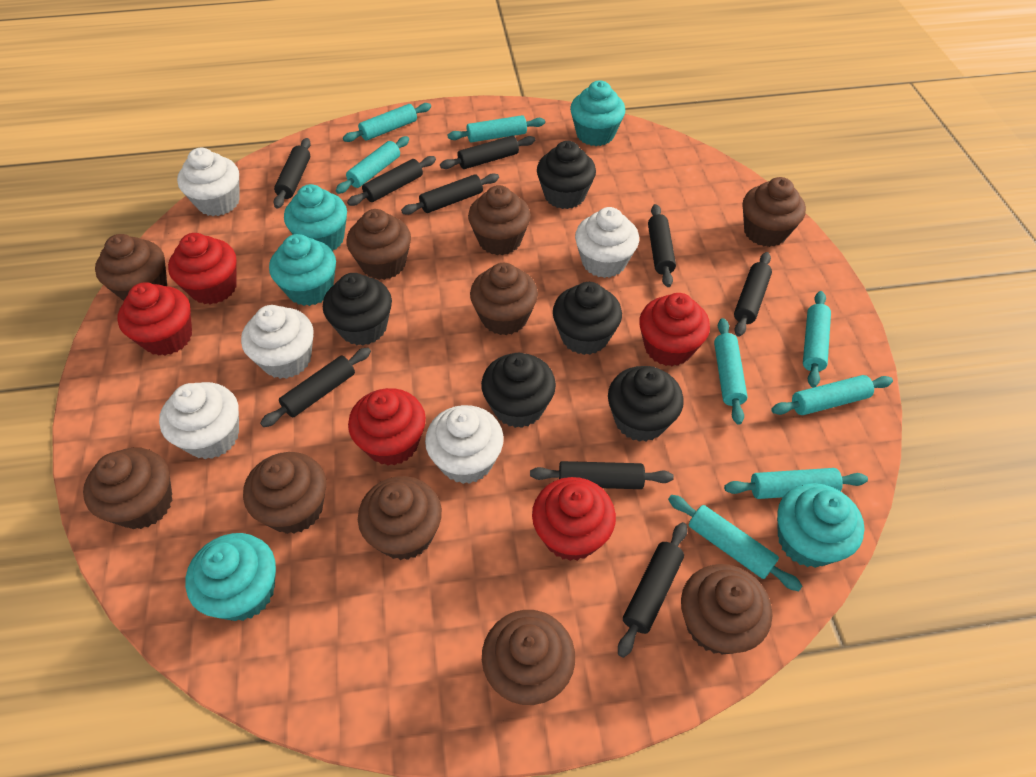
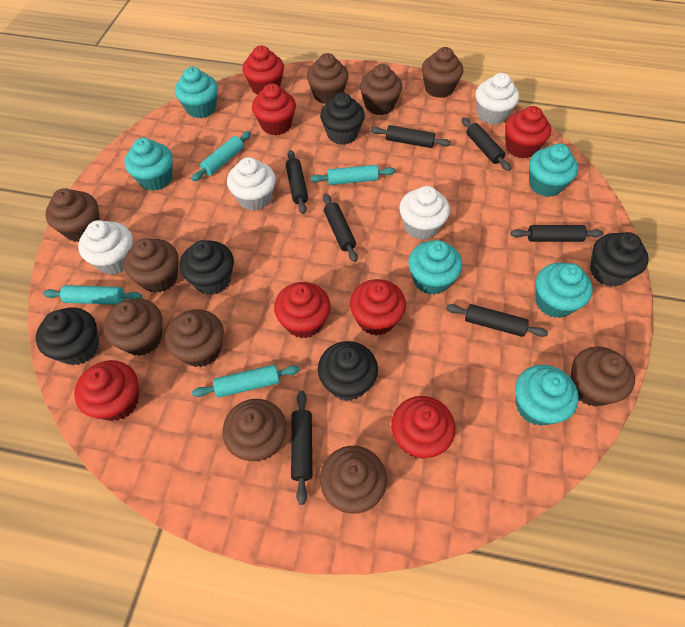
black rolling pin: 9 -> 7
red cupcake: 5 -> 7
turquoise cupcake: 5 -> 6
turquoise rolling pin: 8 -> 4
white cupcake: 5 -> 4

